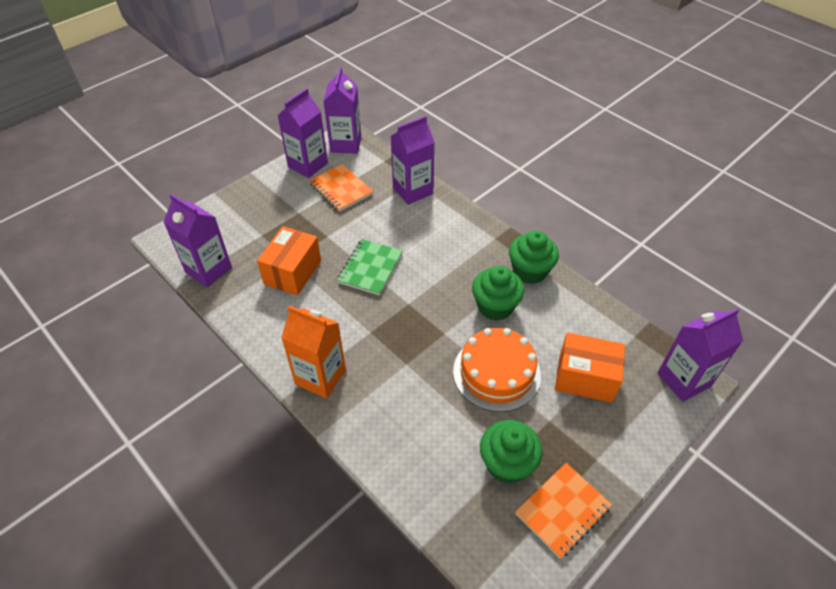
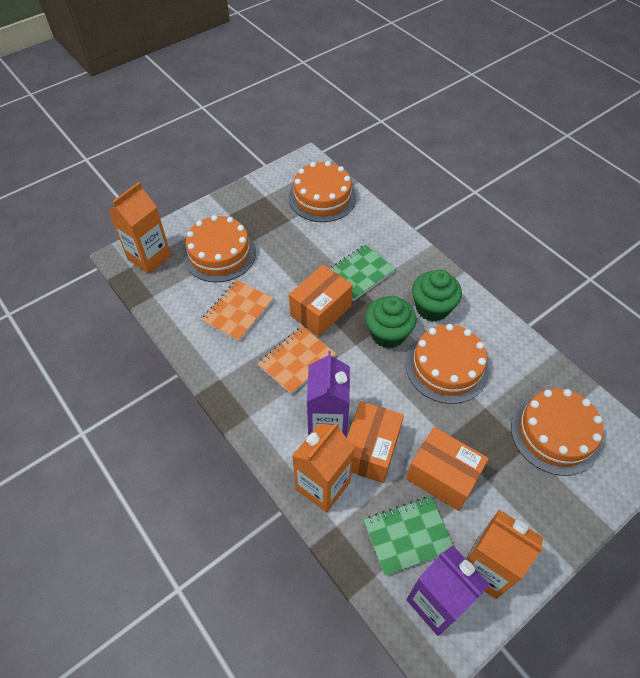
green cupcake: 3 -> 2
green notebook: 1 -> 2
orange box: 2 -> 3
orange cake: 1 -> 4
orange carton: 1 -> 3
purple carton: 5 -> 2

